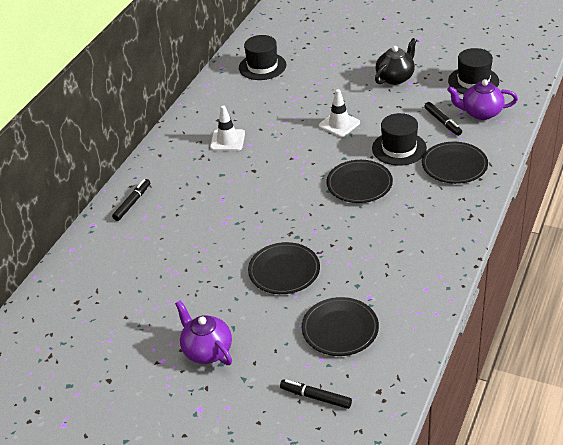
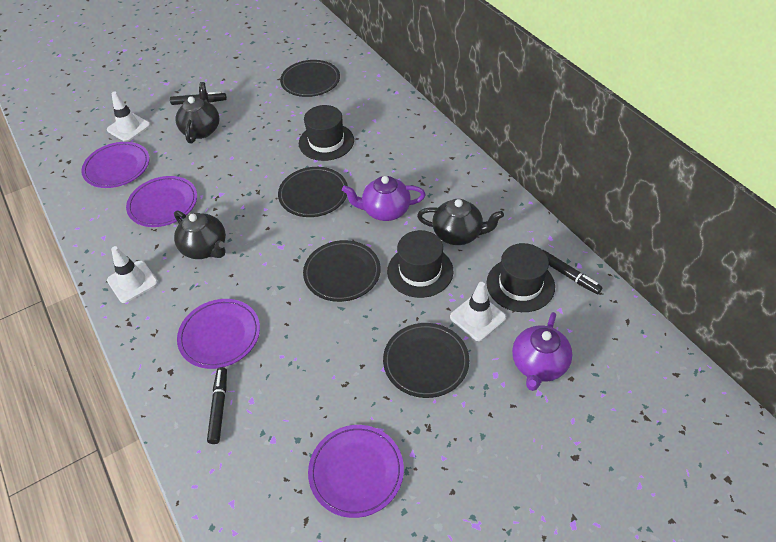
black teapot: 1 -> 3
purple plate: 0 -> 4
white traffic cone: 2 -> 3

